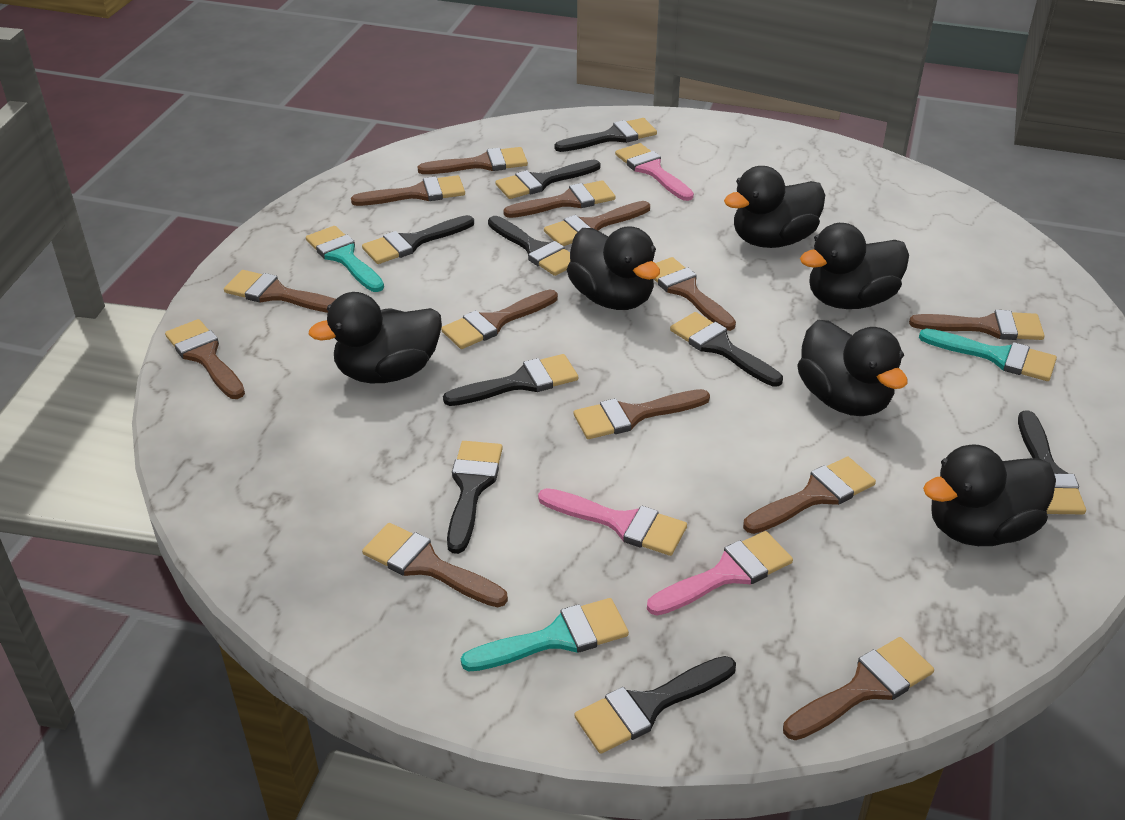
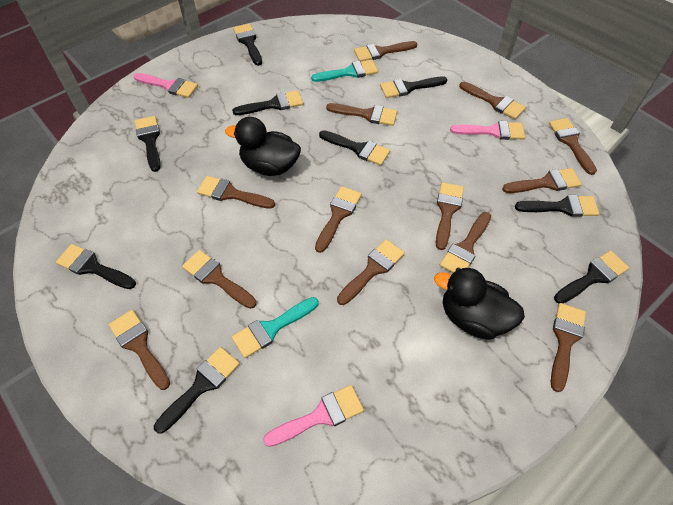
black duck: 6 -> 2
turquoise brush: 3 -> 2

